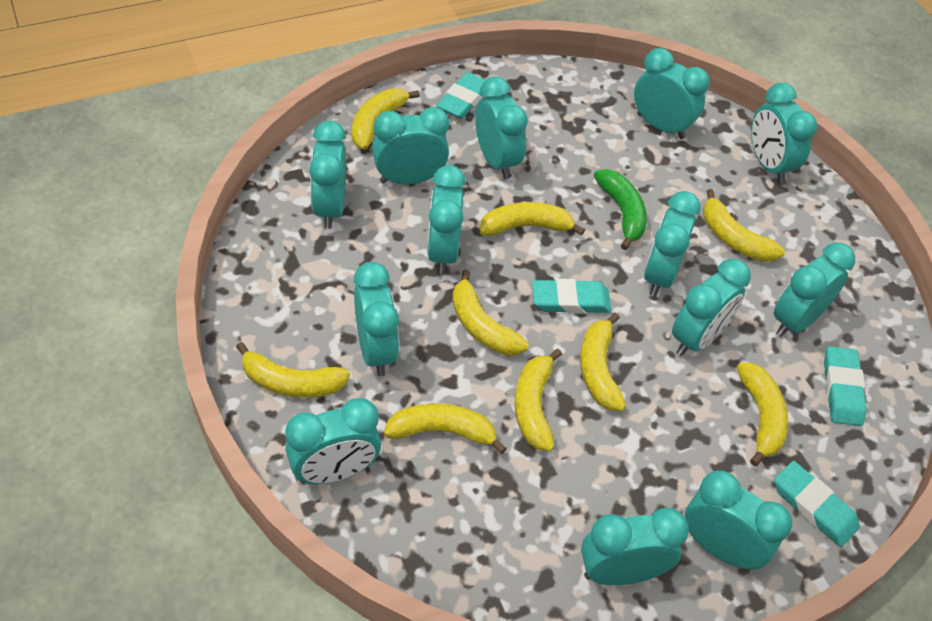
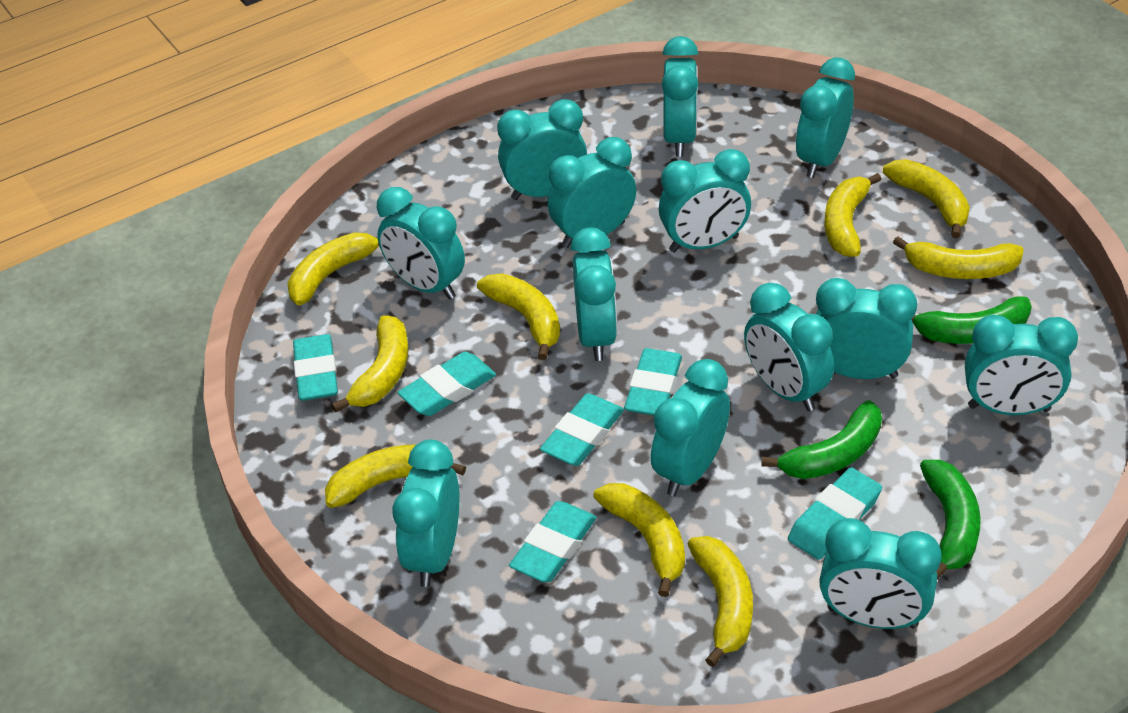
green banana: 1 -> 3
turquoise eraser: 4 -> 6

